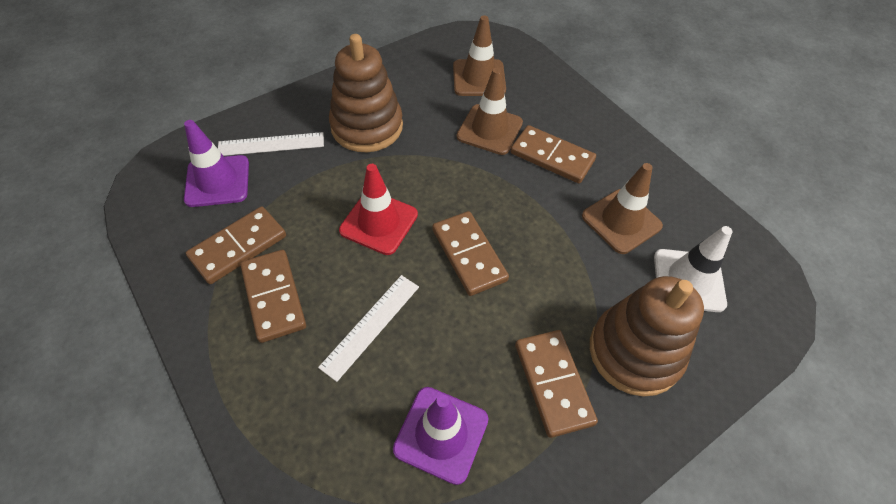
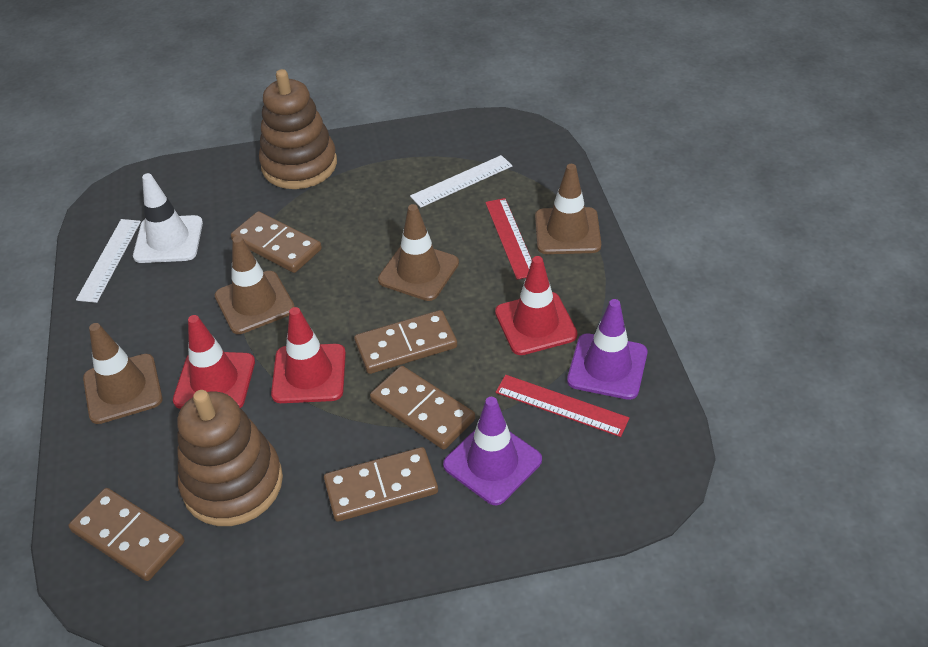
brown traffic cone: 3 -> 4
red ruler: 0 -> 2
red traffic cone: 1 -> 3

